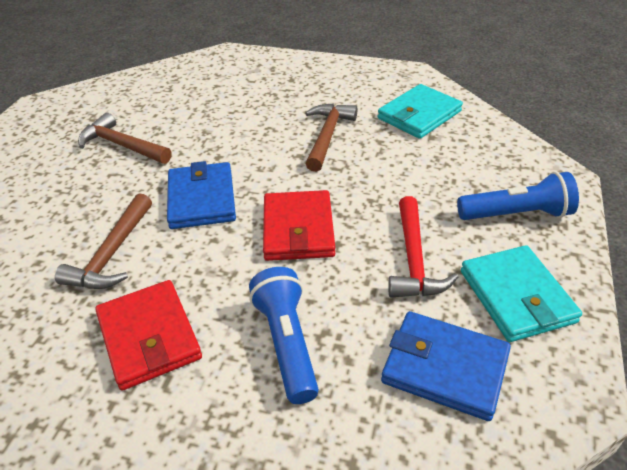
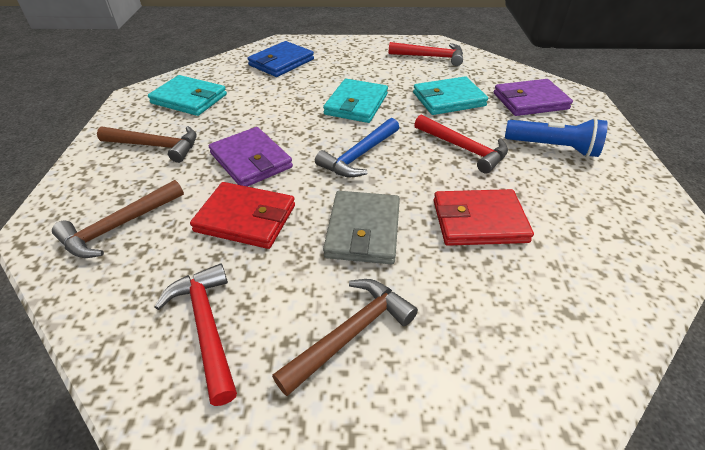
blue flashlight: 2 -> 1
blue hammer: 0 -> 1
blue wallet: 2 -> 1
grey wallet: 0 -> 1
purple wallet: 0 -> 2
red hammer: 1 -> 3
turquoise wallet: 2 -> 3

